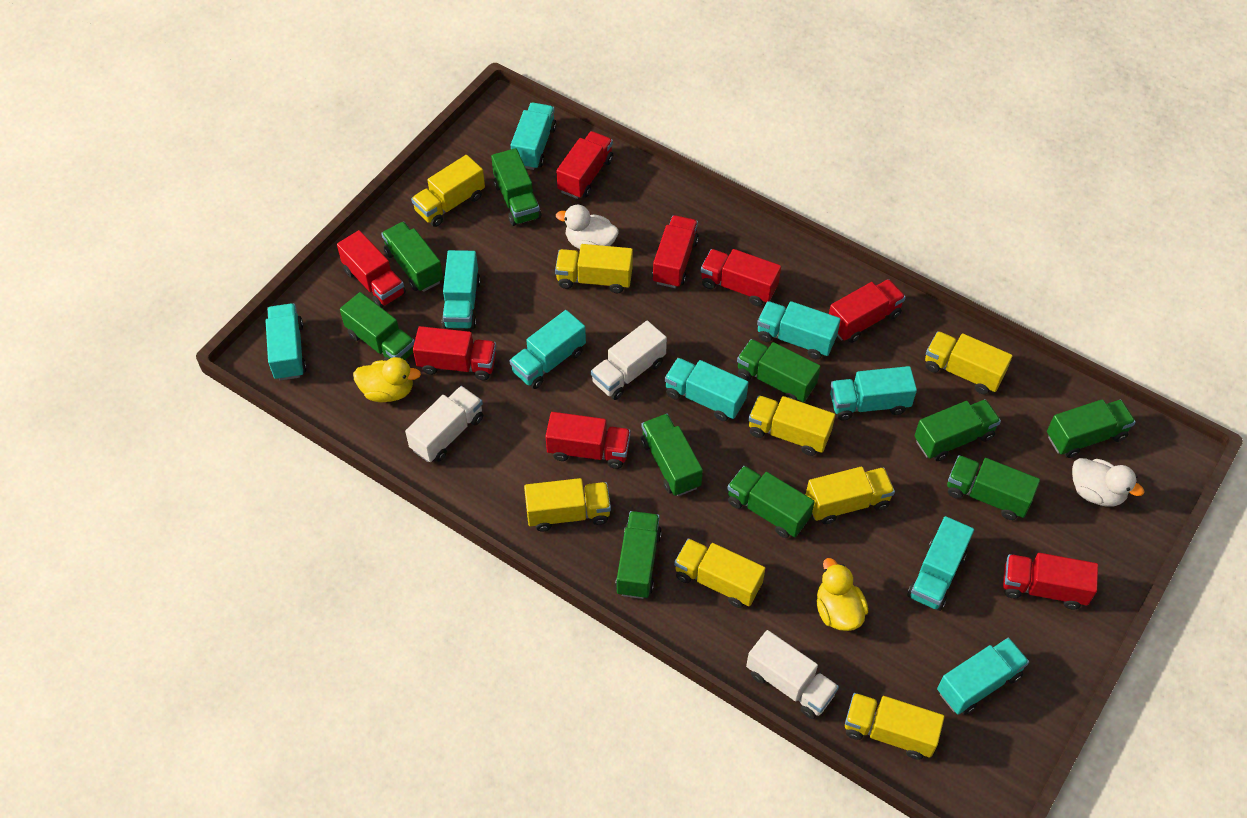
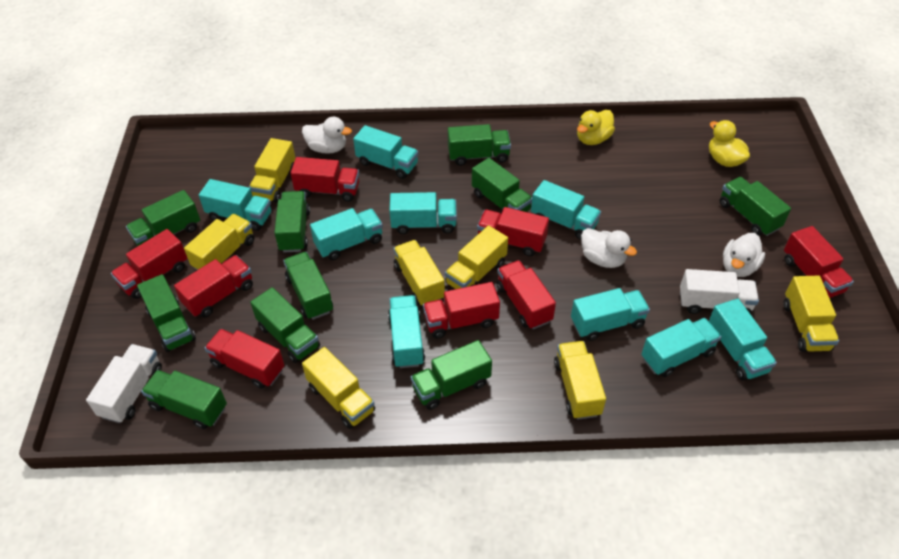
white duck: 2 -> 3
white truck: 3 -> 2
yellow truck: 8 -> 7

